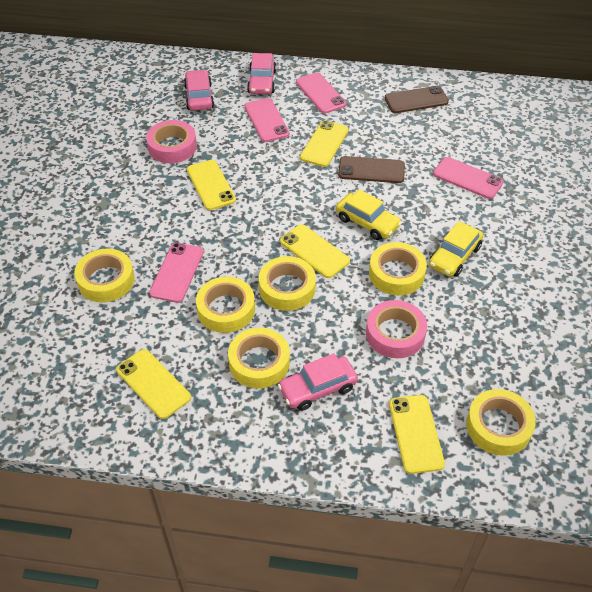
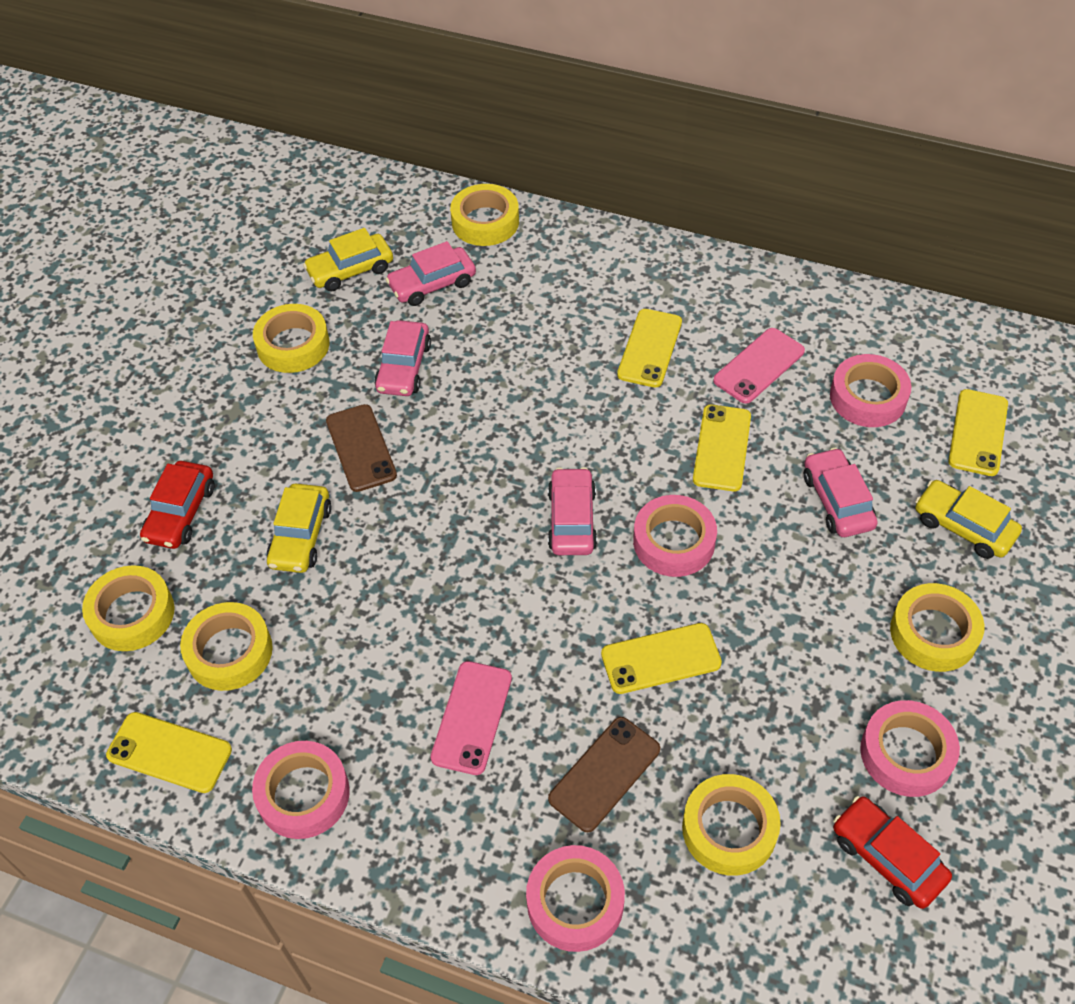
pink car: 3 -> 4
pink phone: 4 -> 2
pink tape: 2 -> 5
red car: 0 -> 2
yellow car: 2 -> 3

